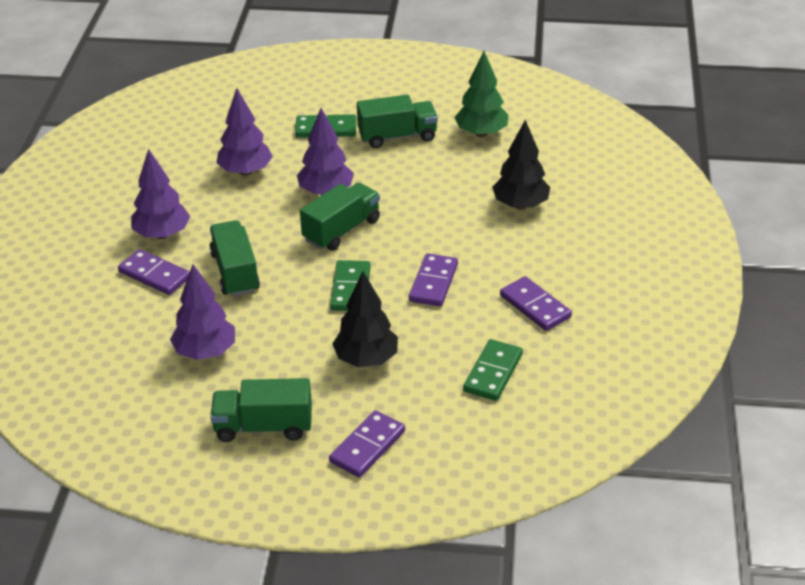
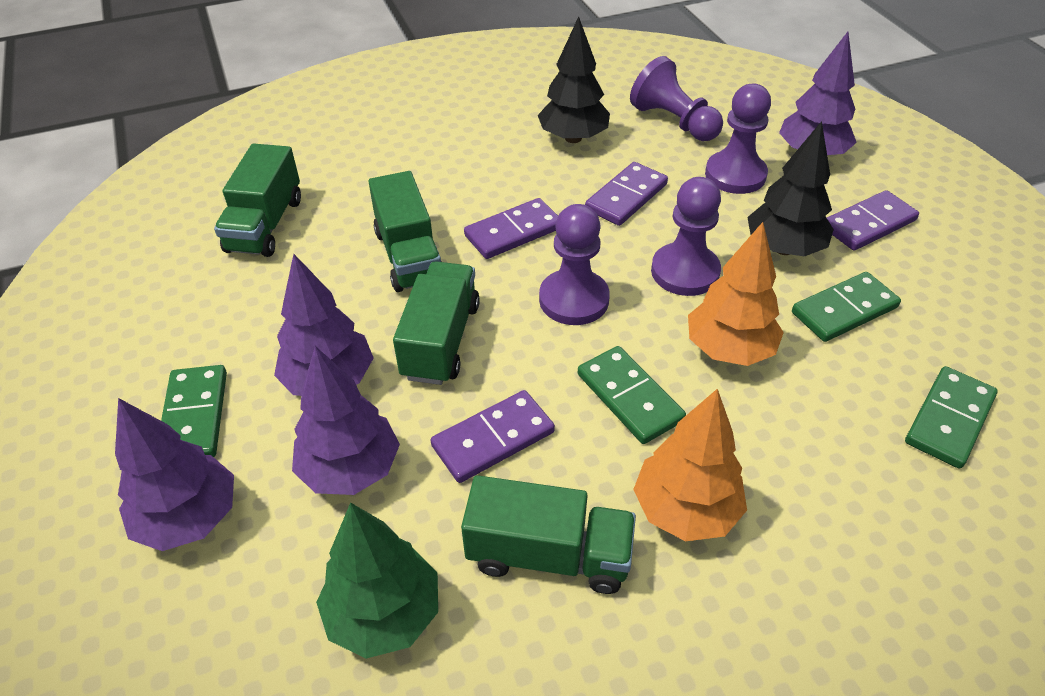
green domino: 3 -> 4
orange tree: 0 -> 2
purple pawn: 0 -> 4

